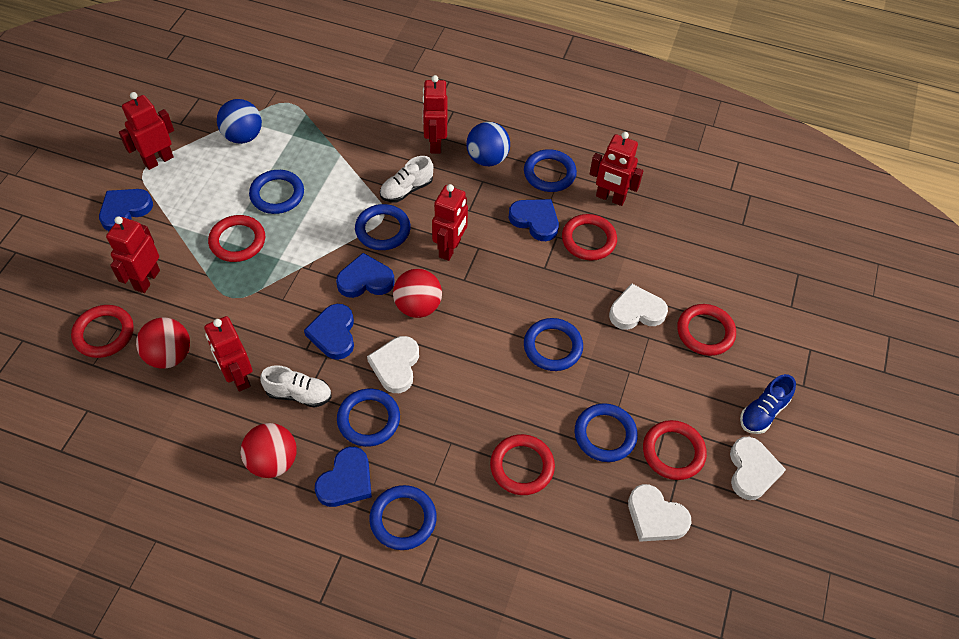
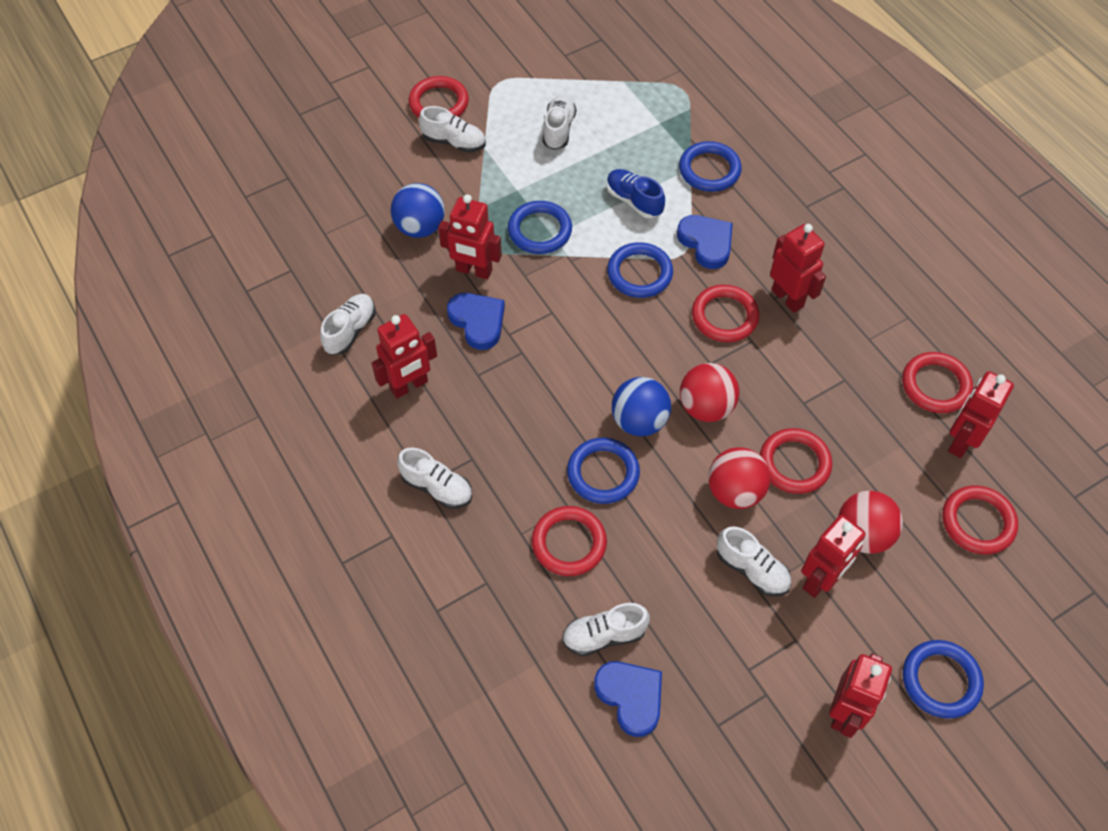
blue heart: 5 -> 3
blue ring: 7 -> 5
white heart: 4 -> 0
white shoe: 2 -> 6

